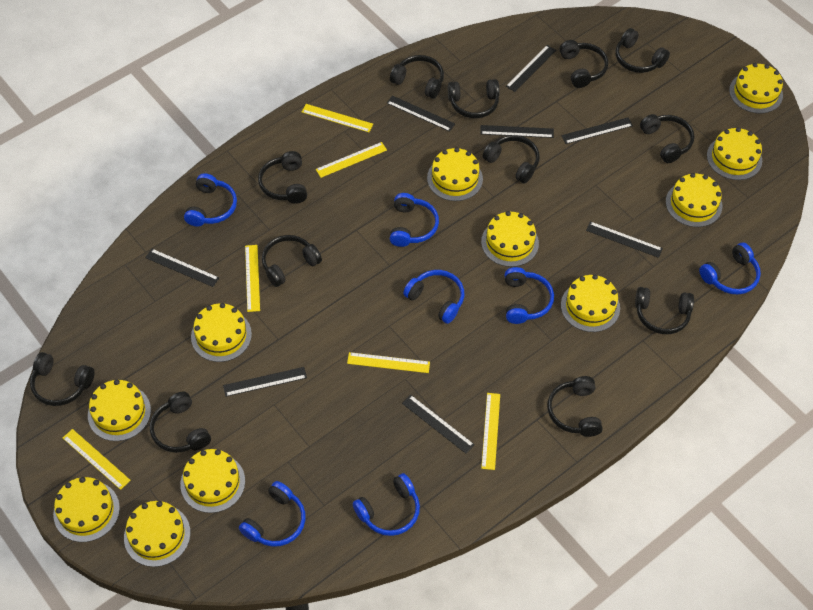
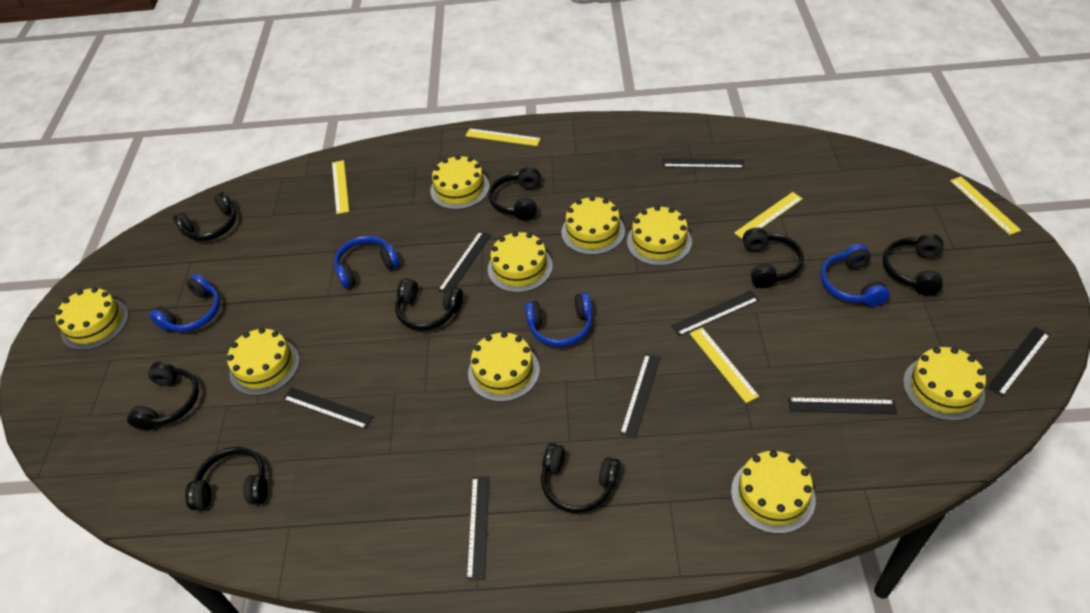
black headphones: 12 -> 8
blue headphones: 7 -> 4
yellow cake: 11 -> 9
yellow ruler: 6 -> 5

